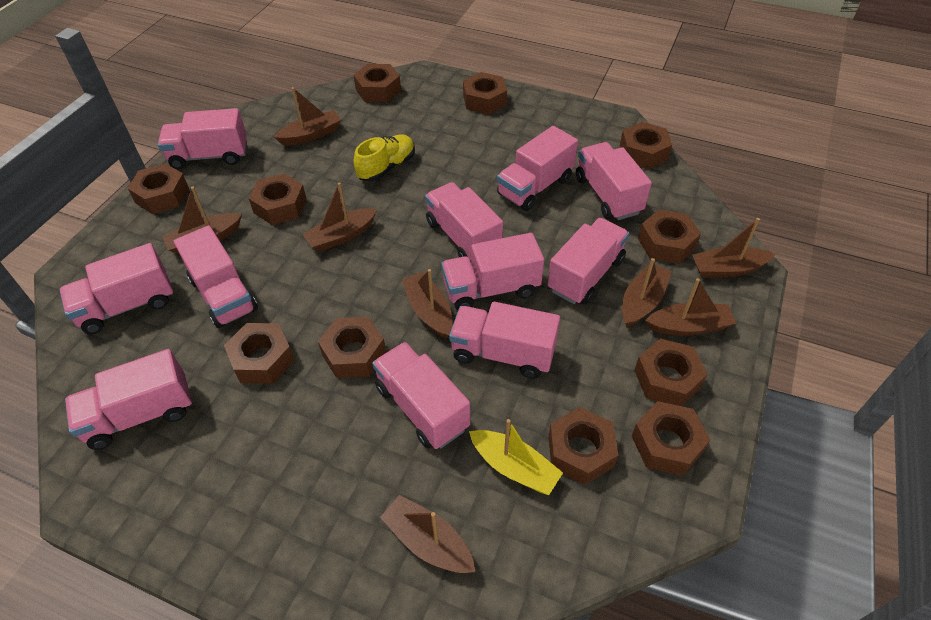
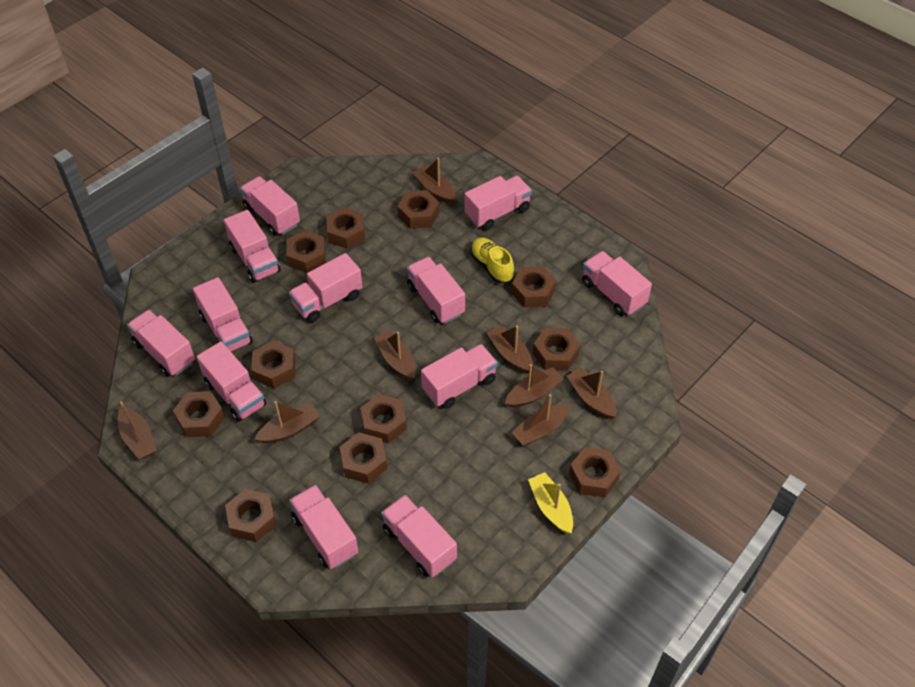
pink truck: 11 -> 12

